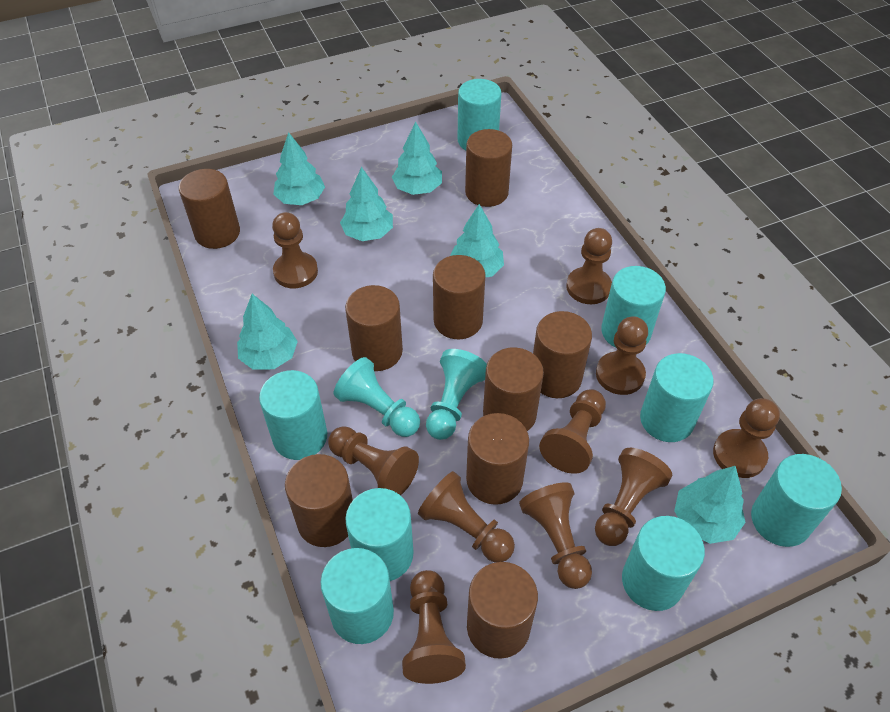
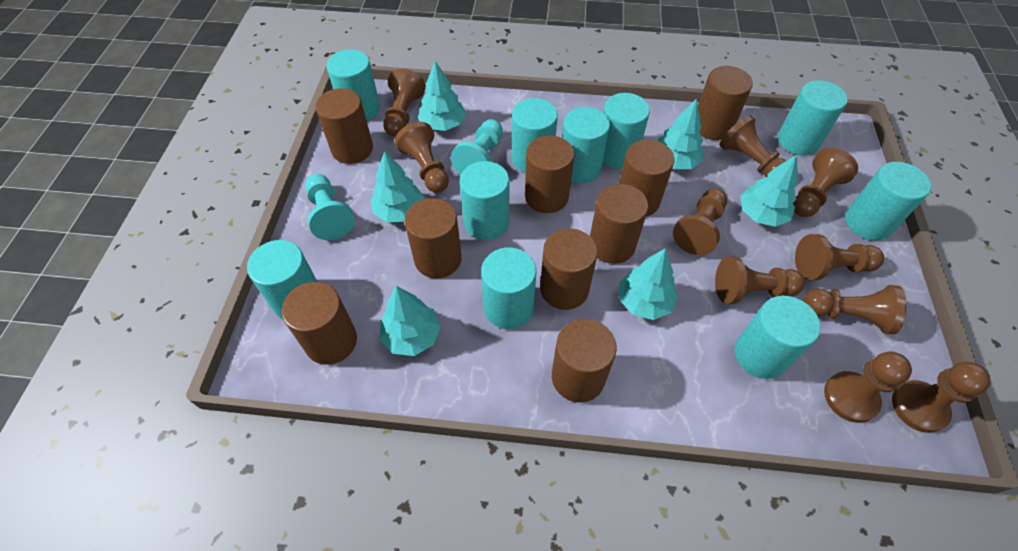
turquoise cylinder: 8 -> 10

